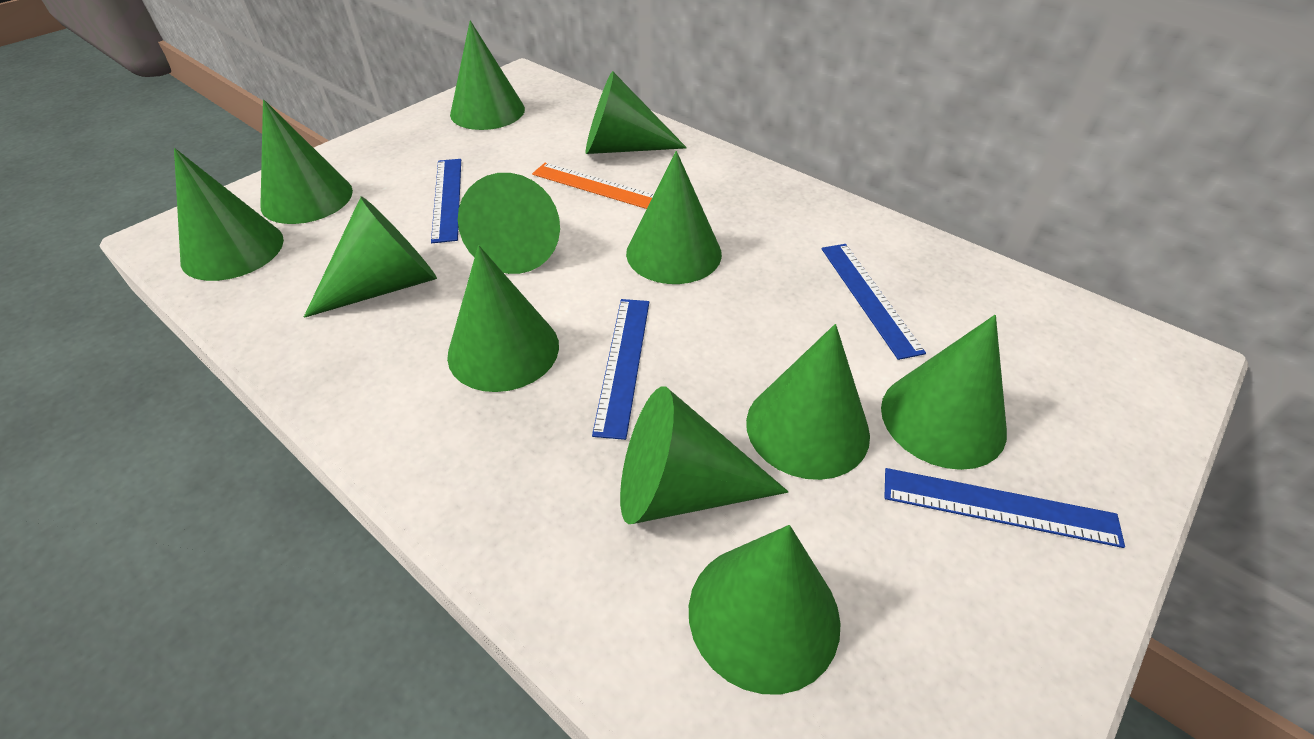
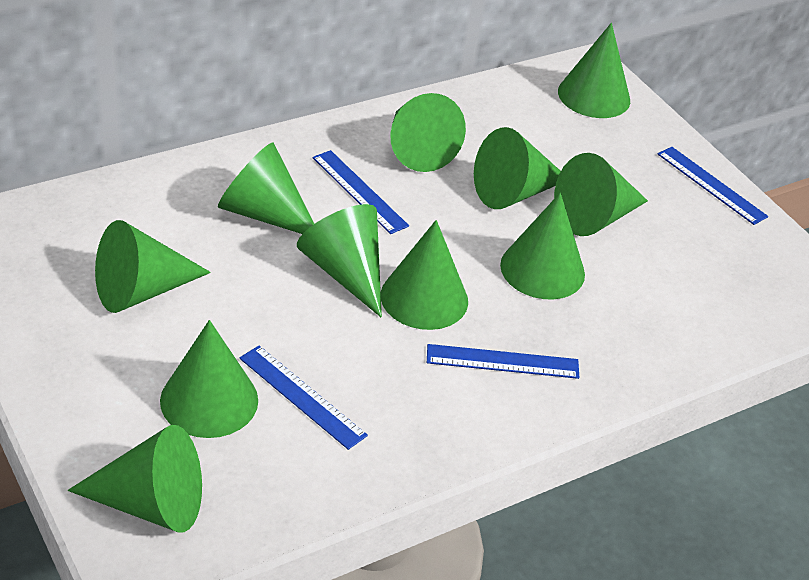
green cone: 12 -> 11
orange ruler: 1 -> 0

